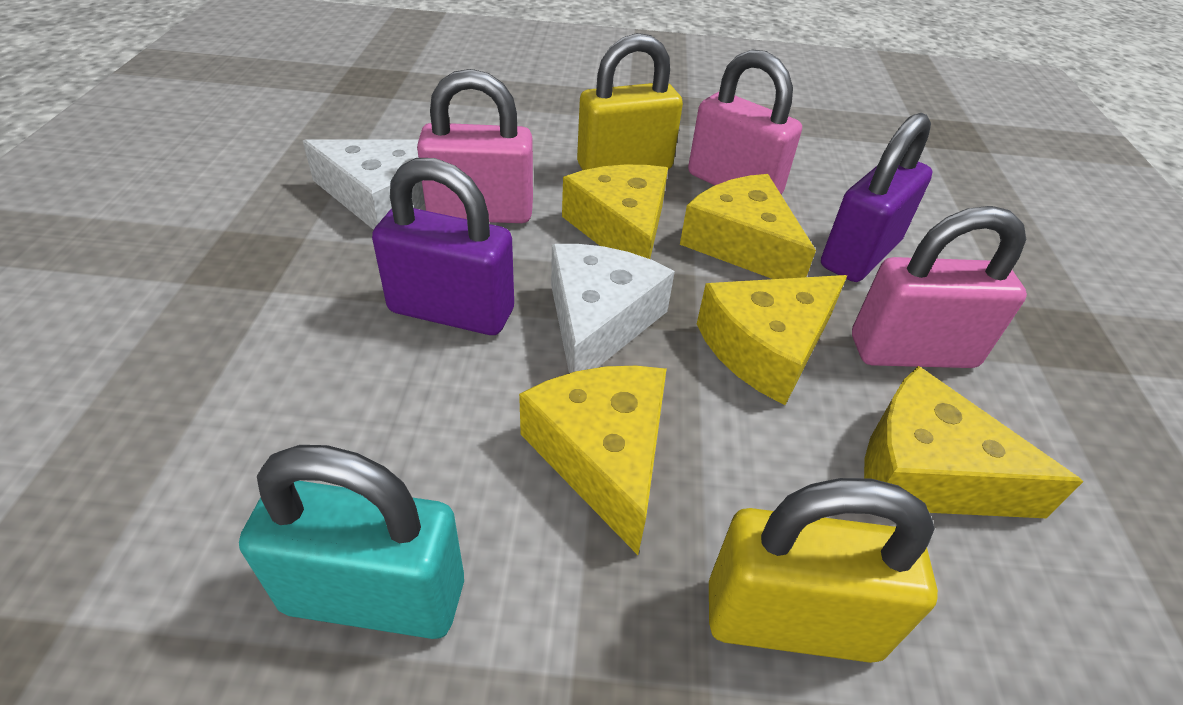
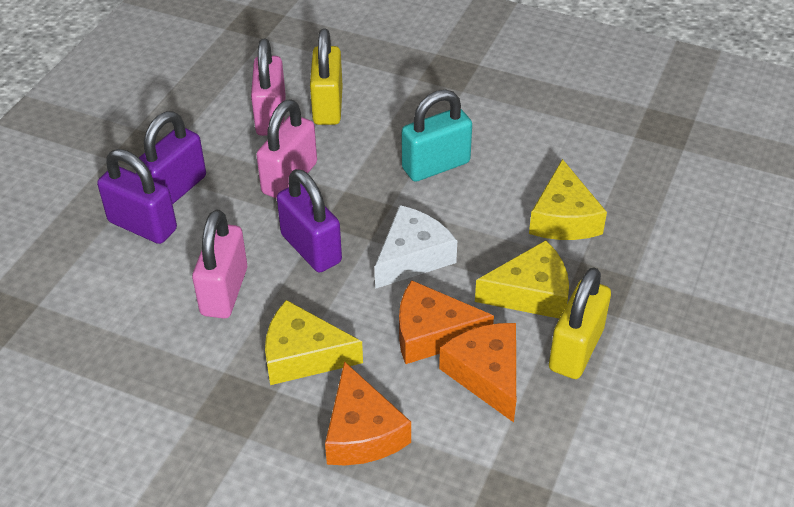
orange cheese: 0 -> 3
purple padlock: 2 -> 3
white cheese: 2 -> 1
yellow cheese: 5 -> 3

